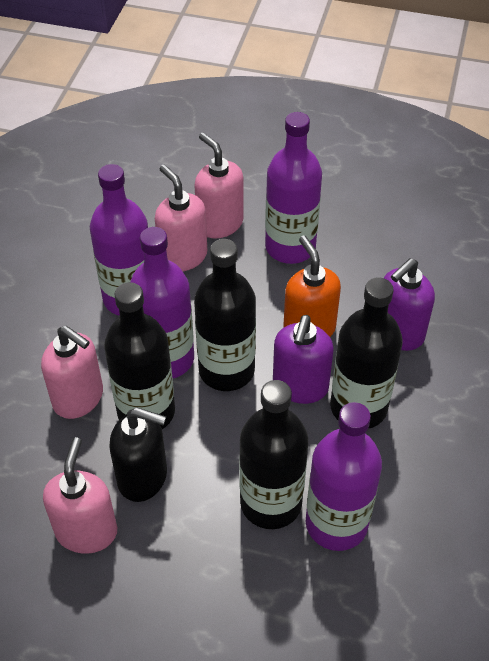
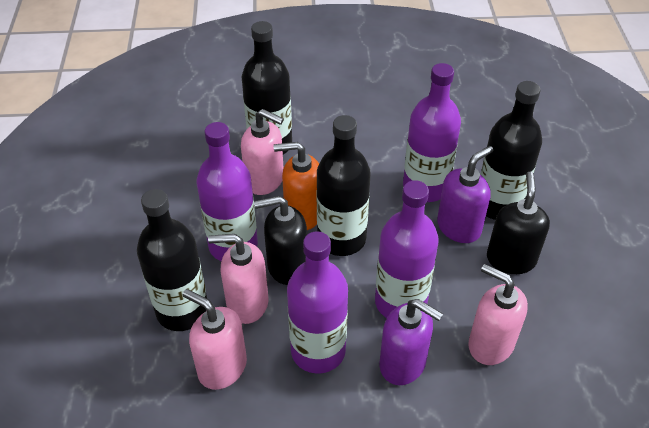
black soap dispenser: 1 -> 2

